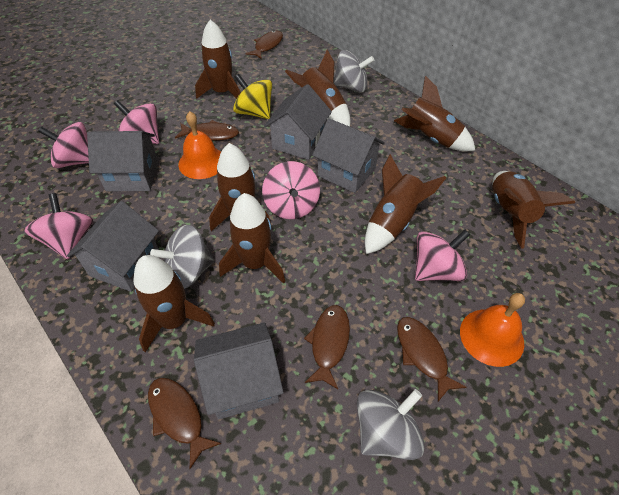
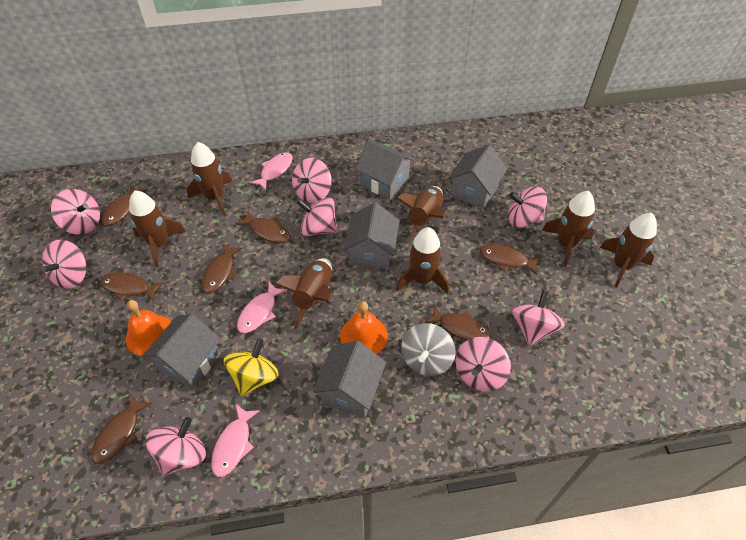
brown fish: 5 -> 7
brown rocket: 8 -> 7
grey spinning top: 3 -> 1
pink fish: 0 -> 3
pink spinning top: 5 -> 8

